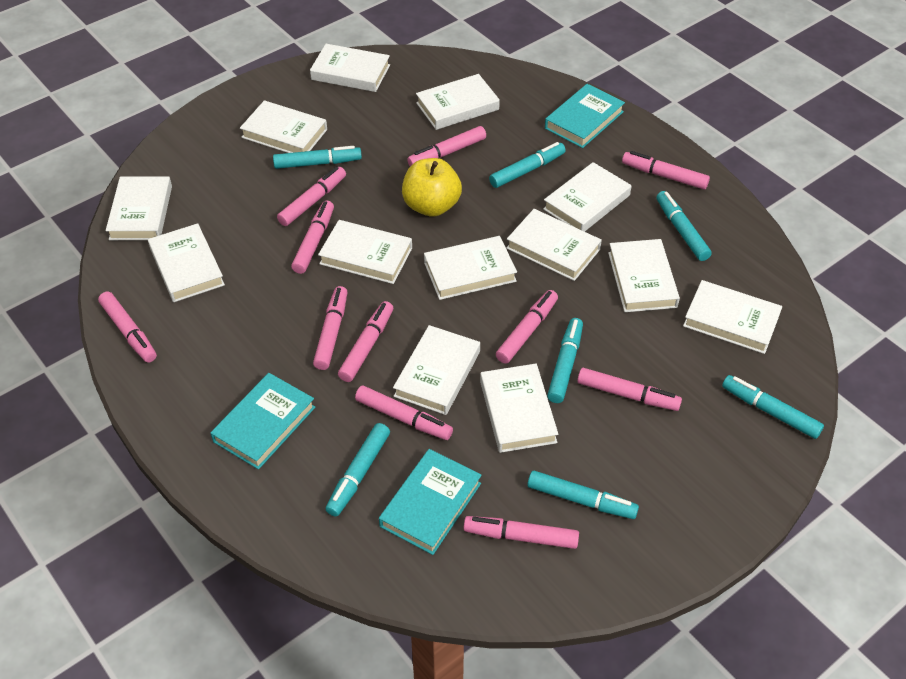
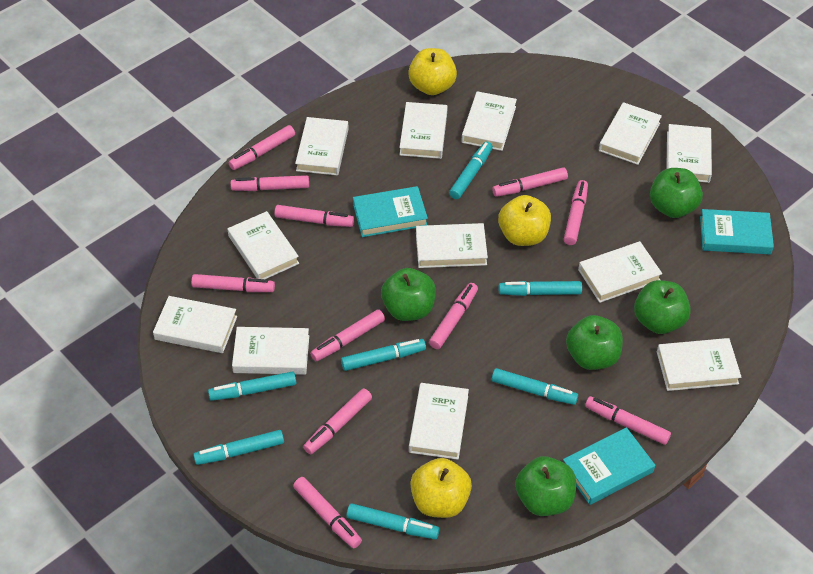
green apple: 0 -> 5
white book: 13 -> 12
yellow apple: 1 -> 3

